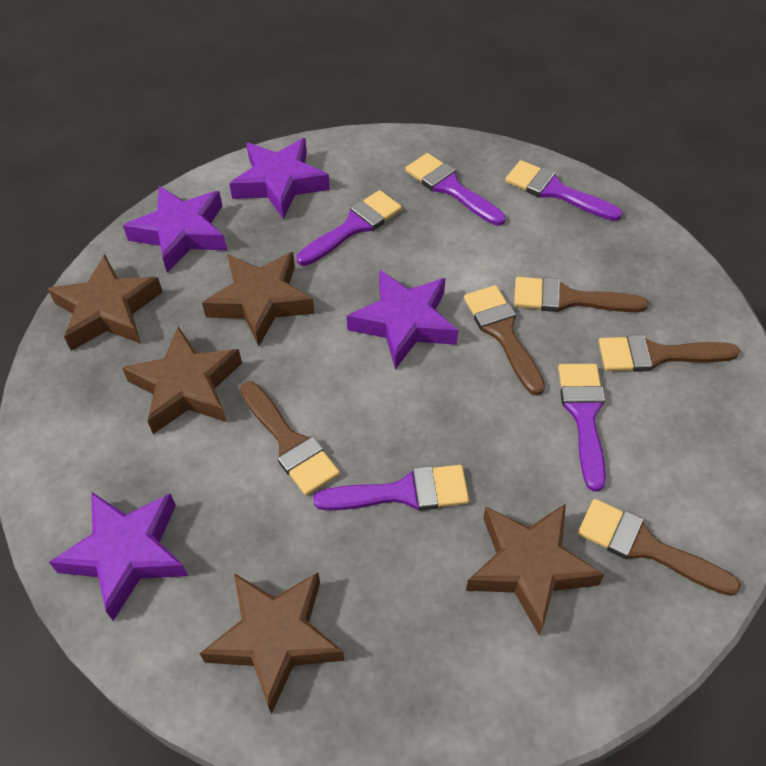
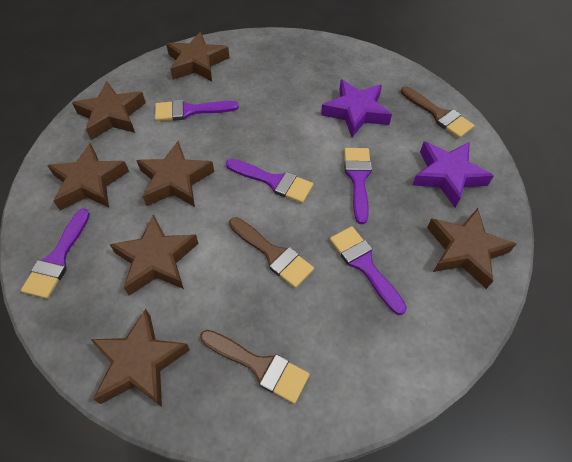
brown brush: 5 -> 3
brown star: 5 -> 7
purple star: 4 -> 2

